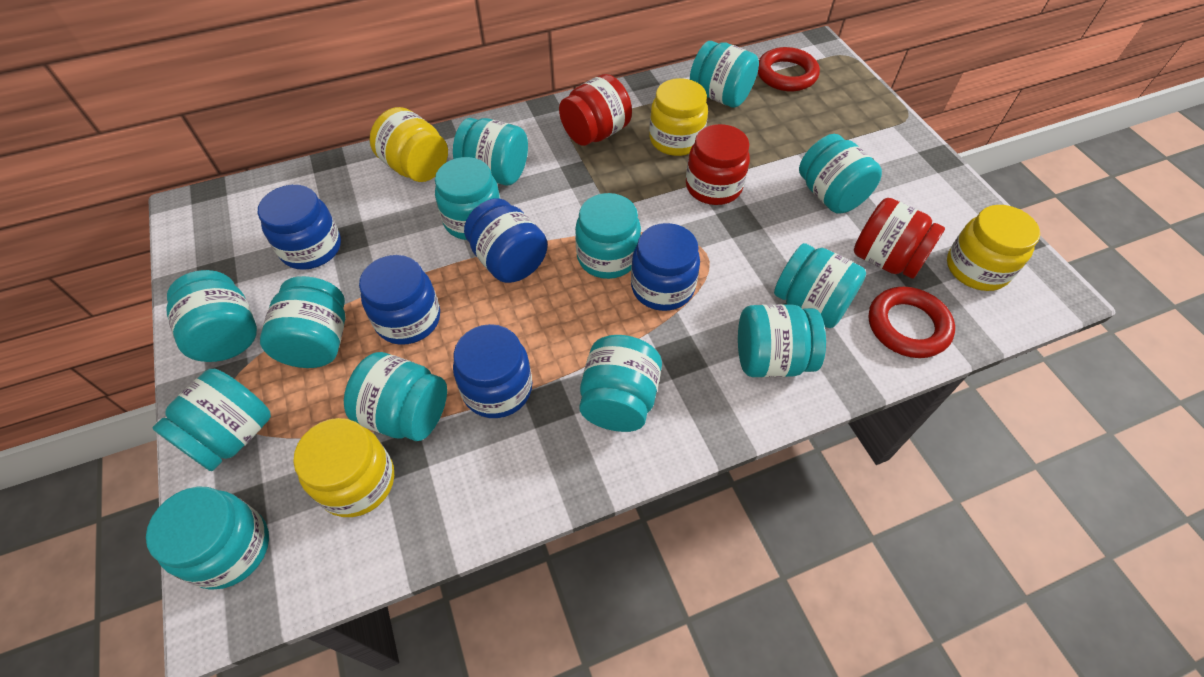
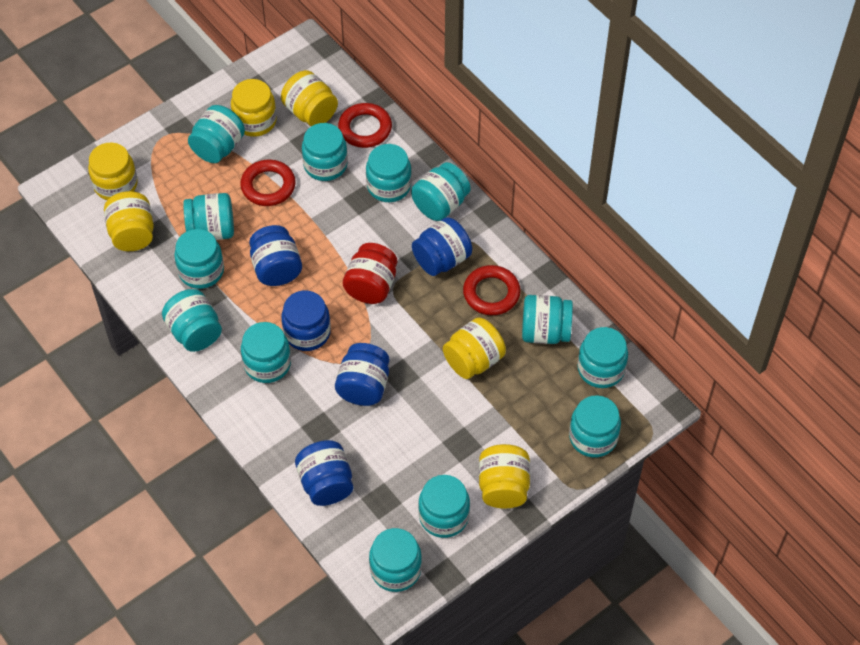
red jar: 3 -> 1
red ring: 2 -> 3
yellow jar: 4 -> 6

